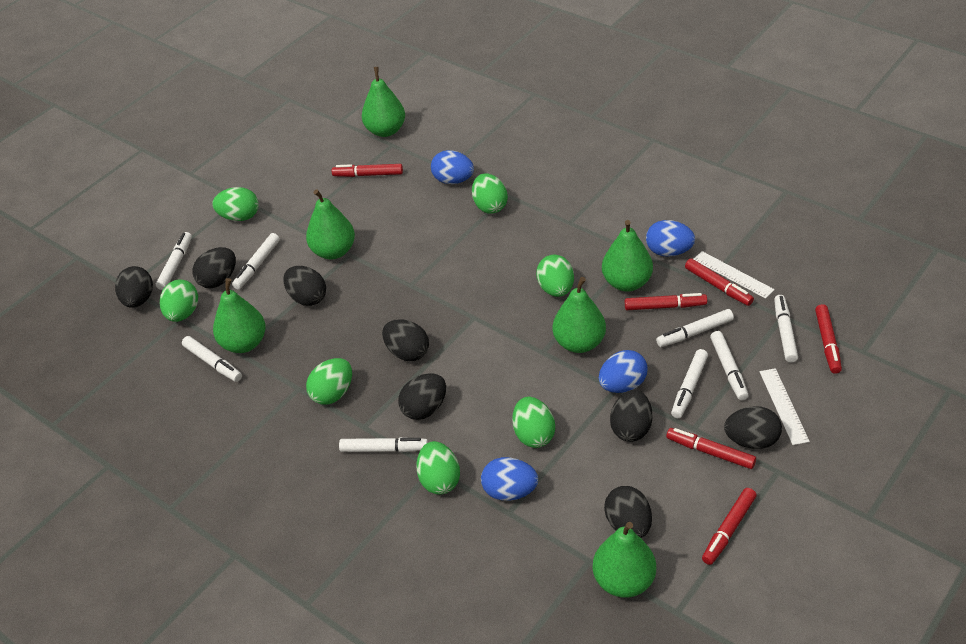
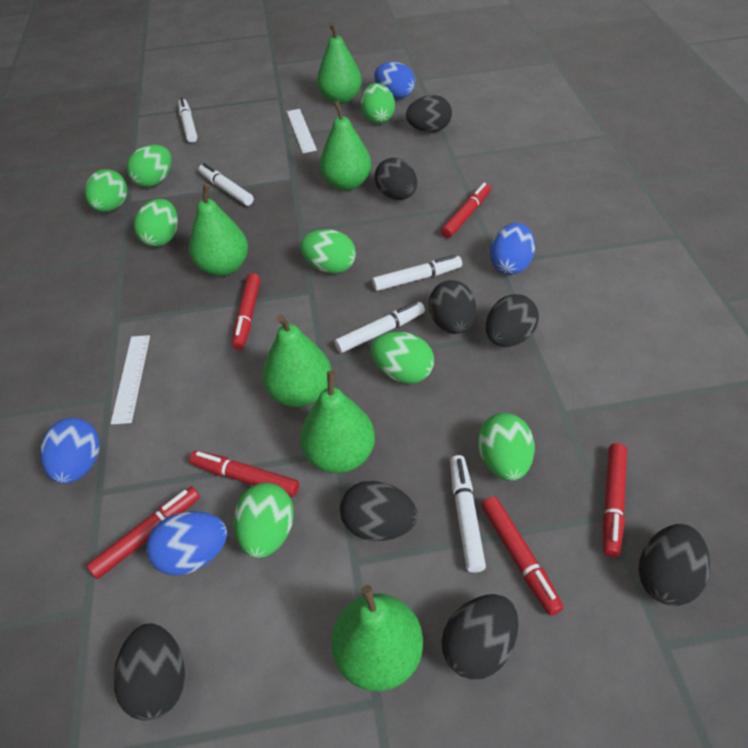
green egg: 7 -> 8
white marker: 8 -> 5

